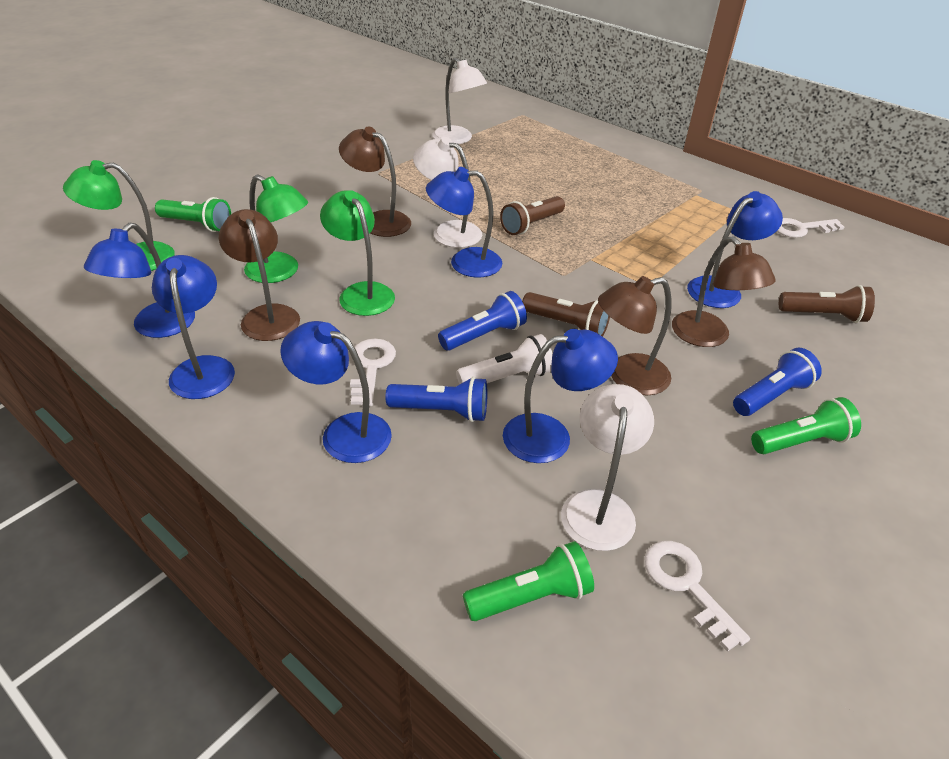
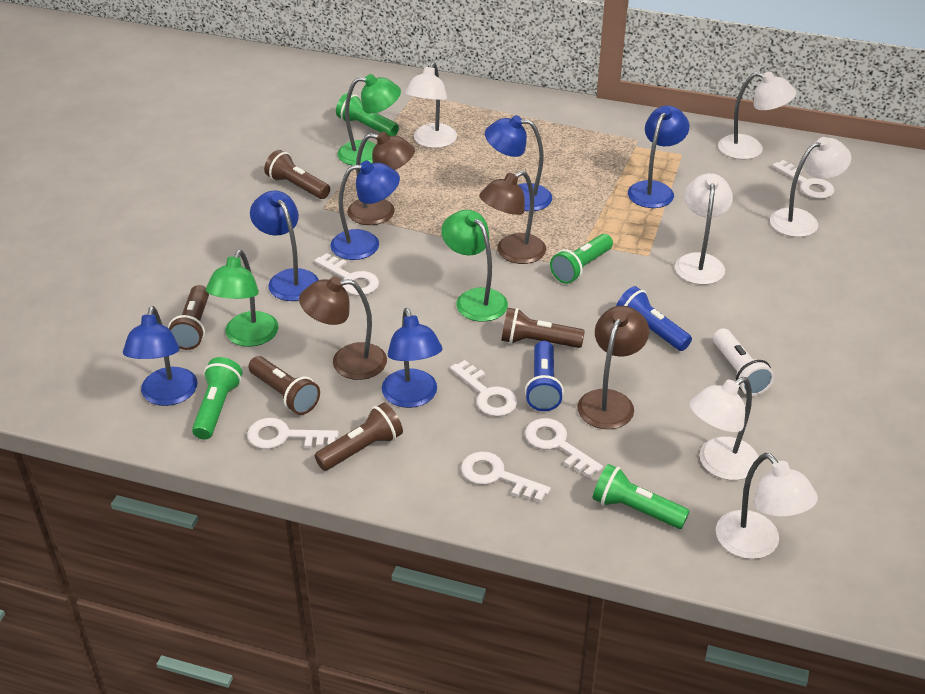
blue flashlight: 3 -> 2
brown flashlight: 3 -> 5
green flashlight: 3 -> 4
white key: 3 -> 6
white lamp: 3 -> 6

